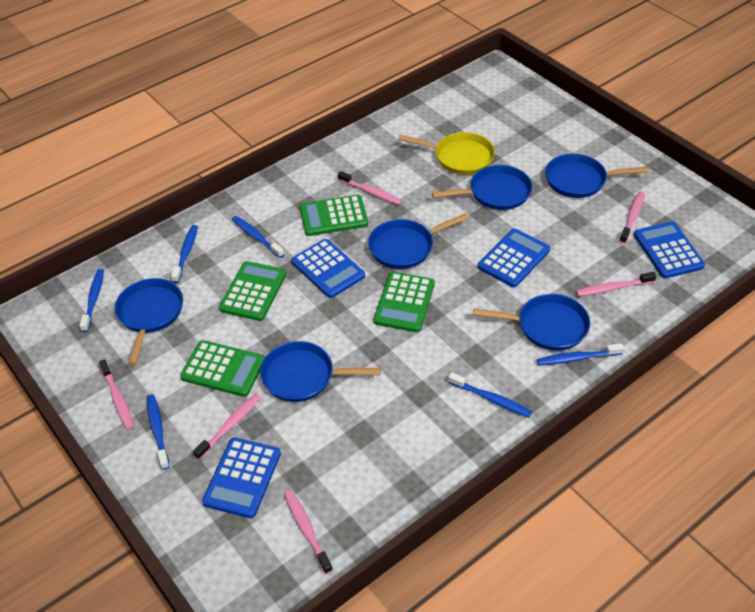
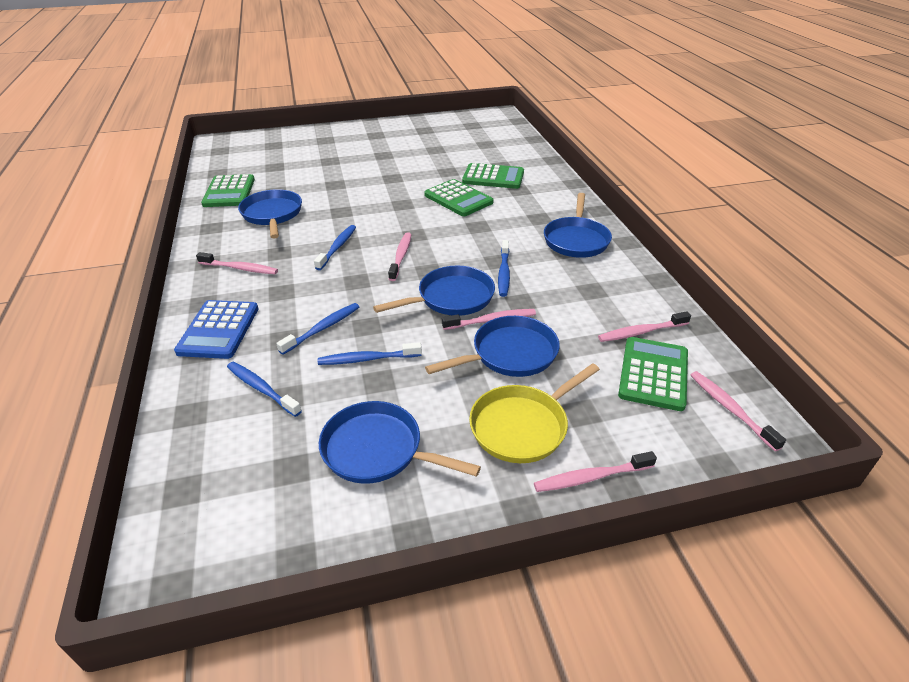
blue calculator: 4 -> 1
blue pan: 6 -> 5
blue toothbrush: 6 -> 5

